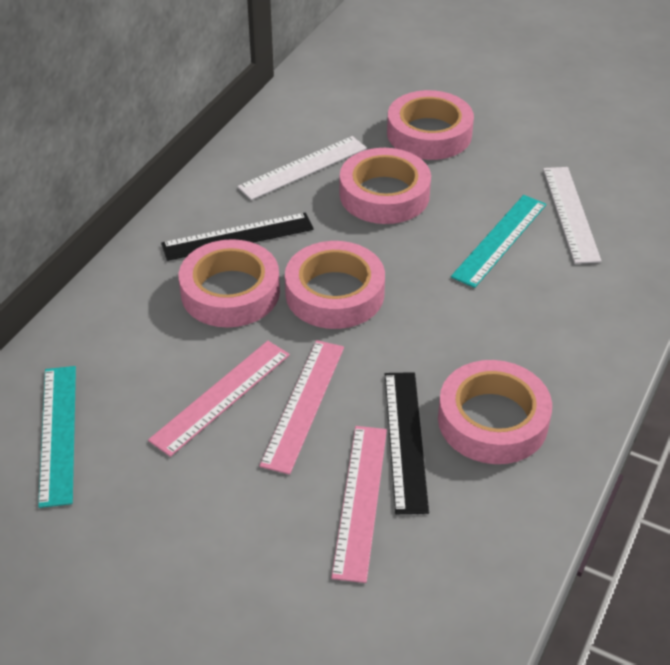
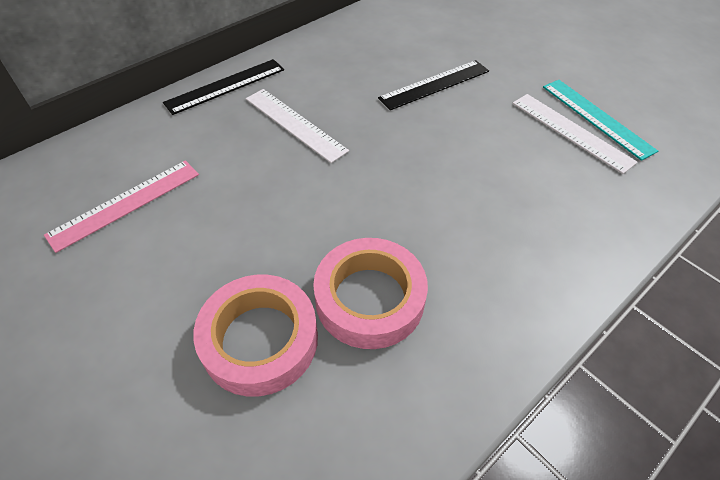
pink ruler: 3 -> 1
pink tape: 5 -> 2
turquoise ruler: 2 -> 1

